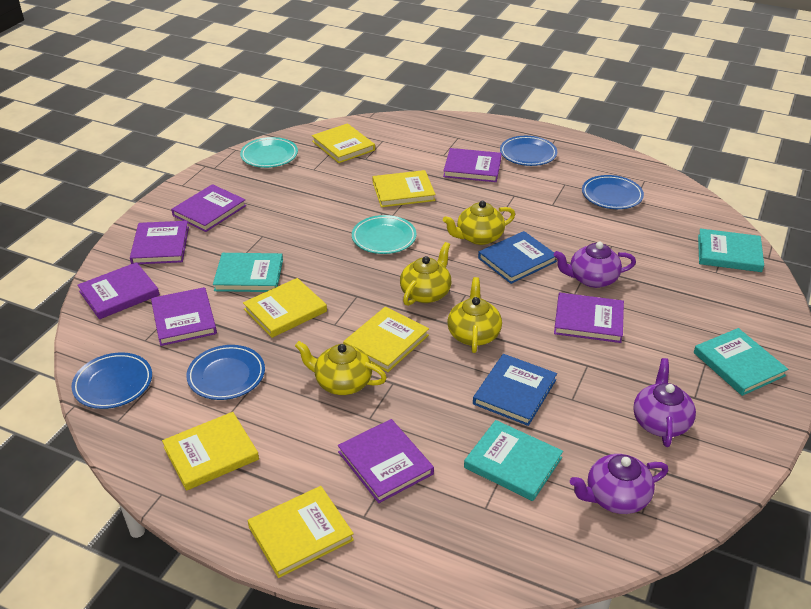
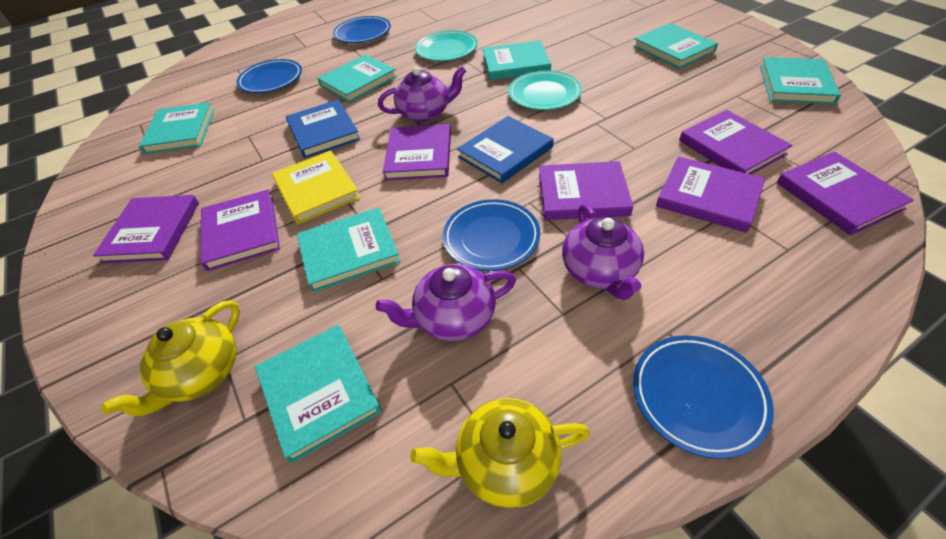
turquoise book: 4 -> 7
yellow book: 6 -> 1
yellow teapot: 4 -> 2

